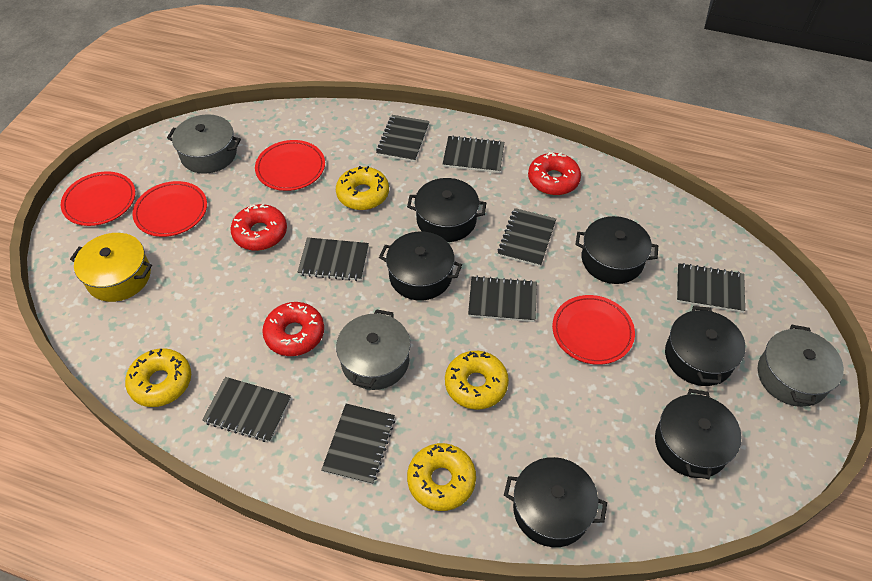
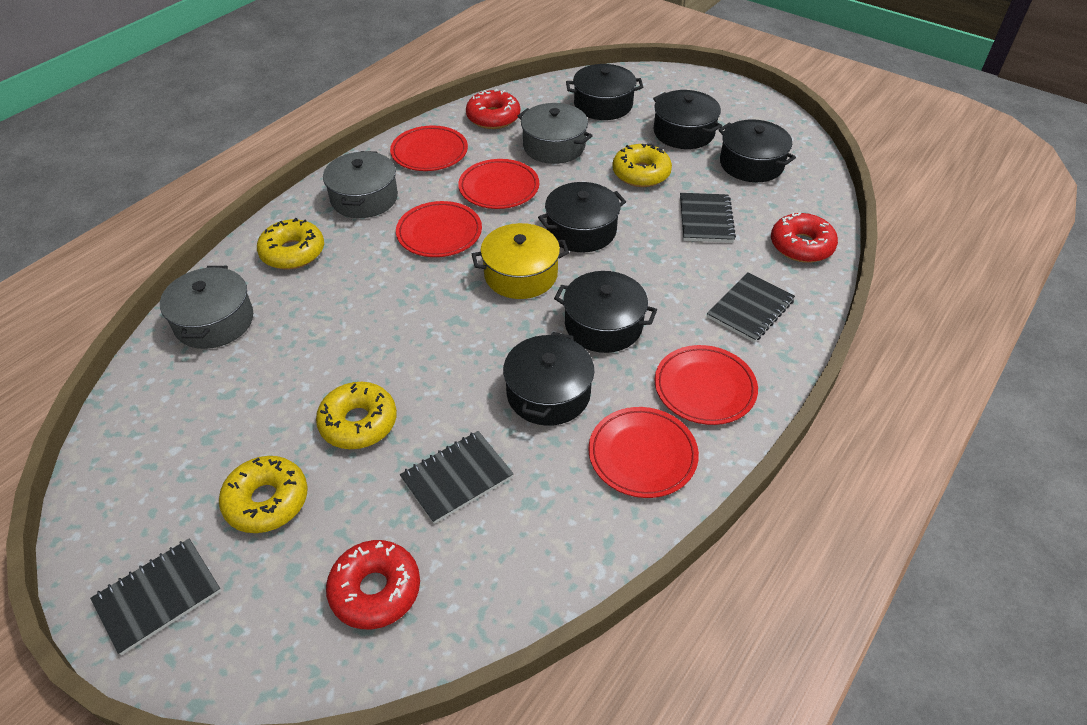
black notebook: 8 -> 4
red plate: 4 -> 5

